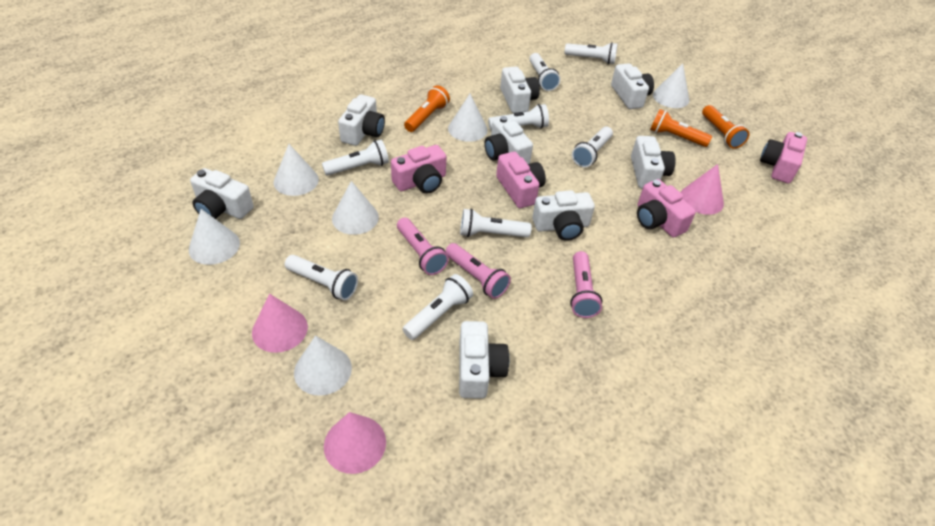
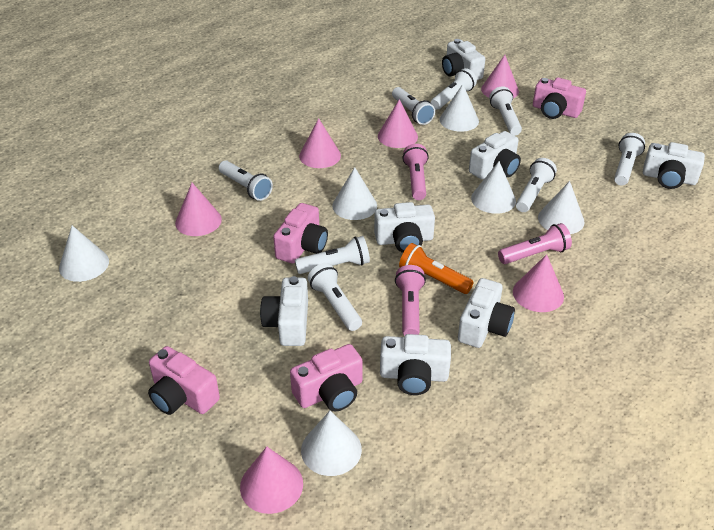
orange flashlight: 3 -> 1
pink cone: 3 -> 6
white camera: 8 -> 7

